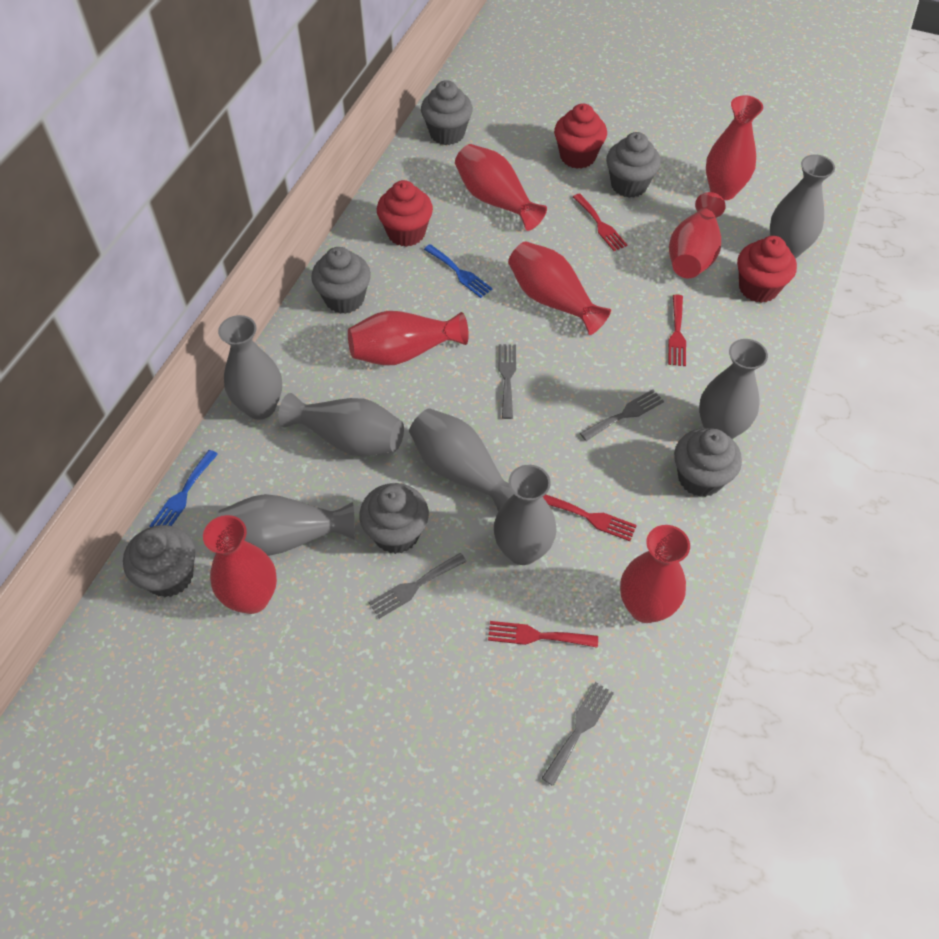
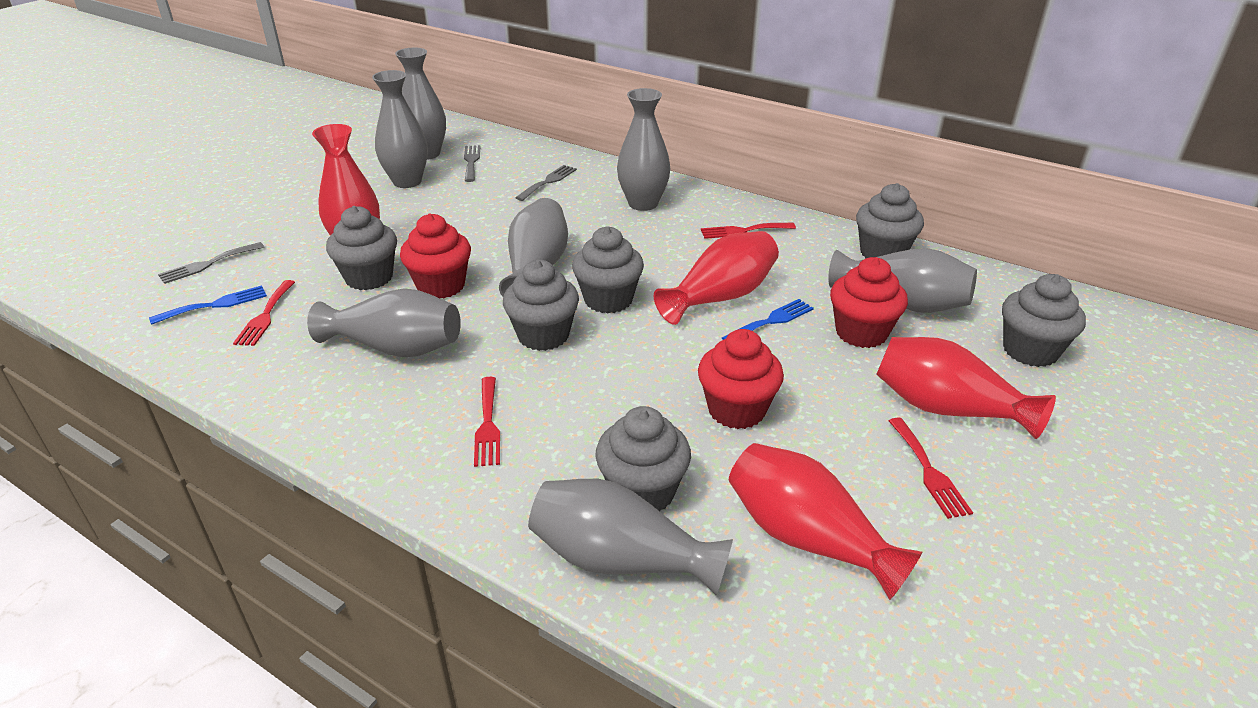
grey fork: 4 -> 3
red vase: 7 -> 4

